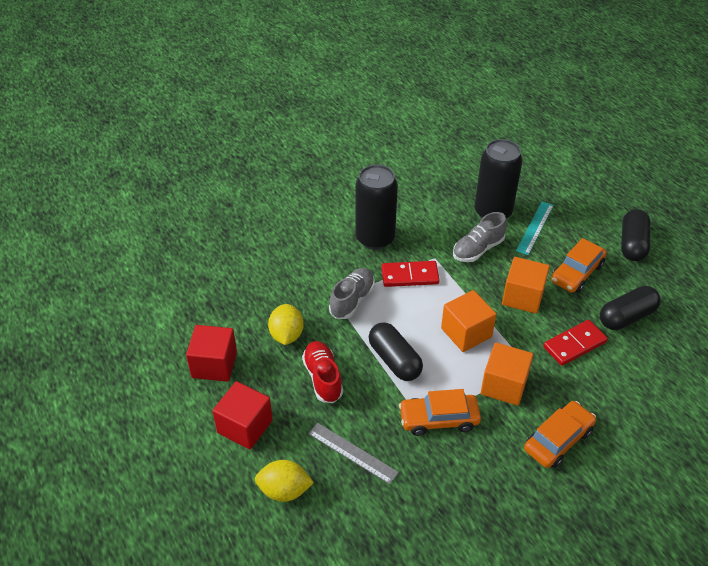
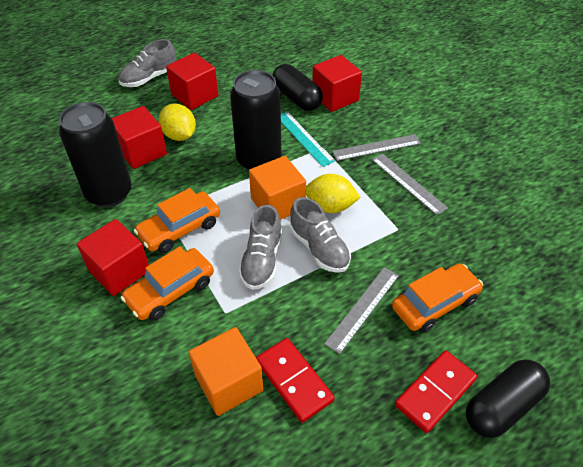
black capsule: 3 -> 2
grey ruler: 1 -> 3
grey shoe: 2 -> 3
orange cube: 3 -> 2
red cube: 2 -> 4
red shoe: 1 -> 0

